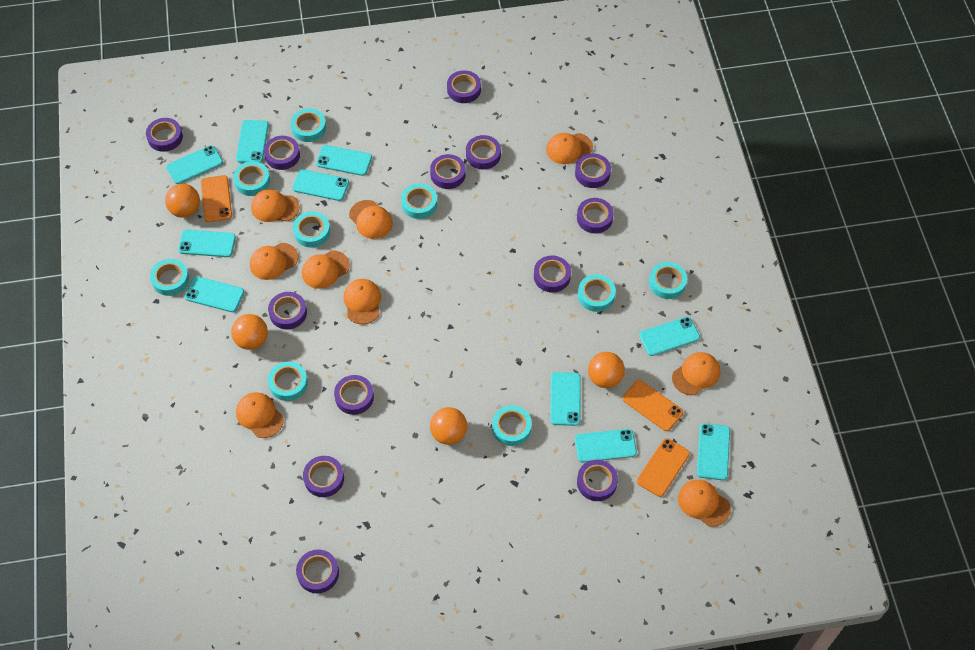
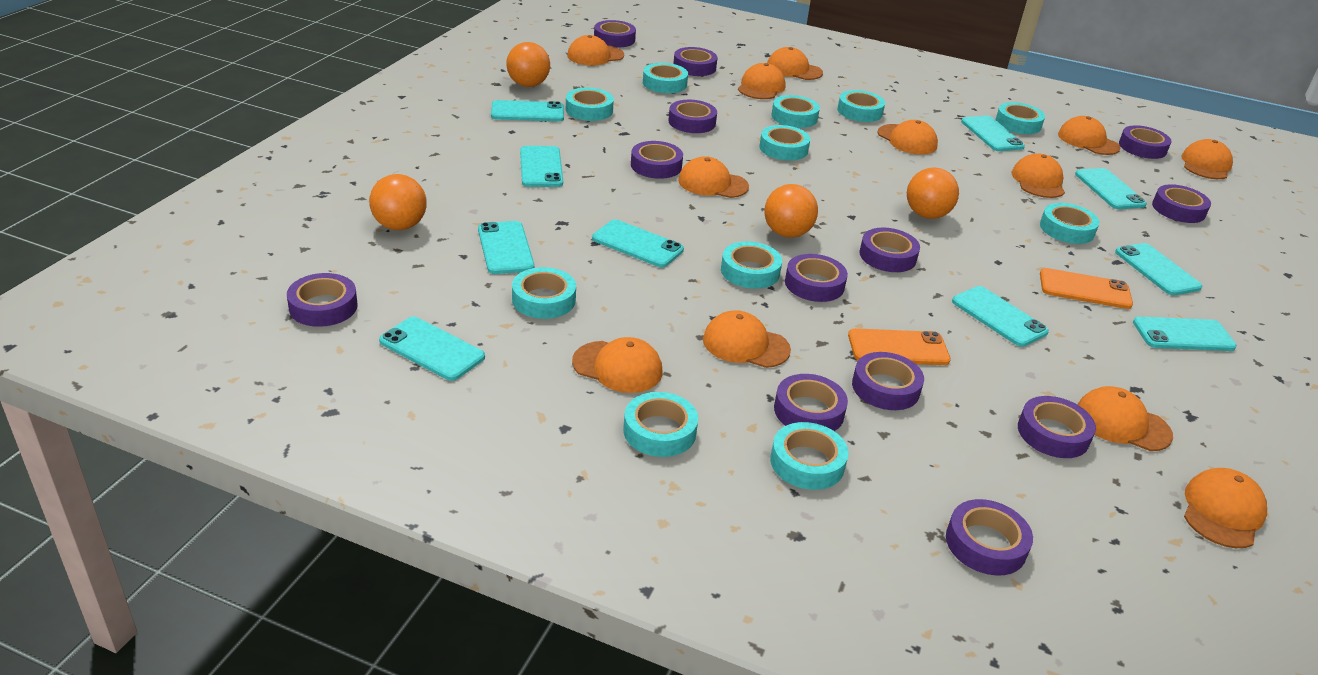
orange cap: 9 -> 12
orange phone: 3 -> 2
turquoise tape: 9 -> 11

